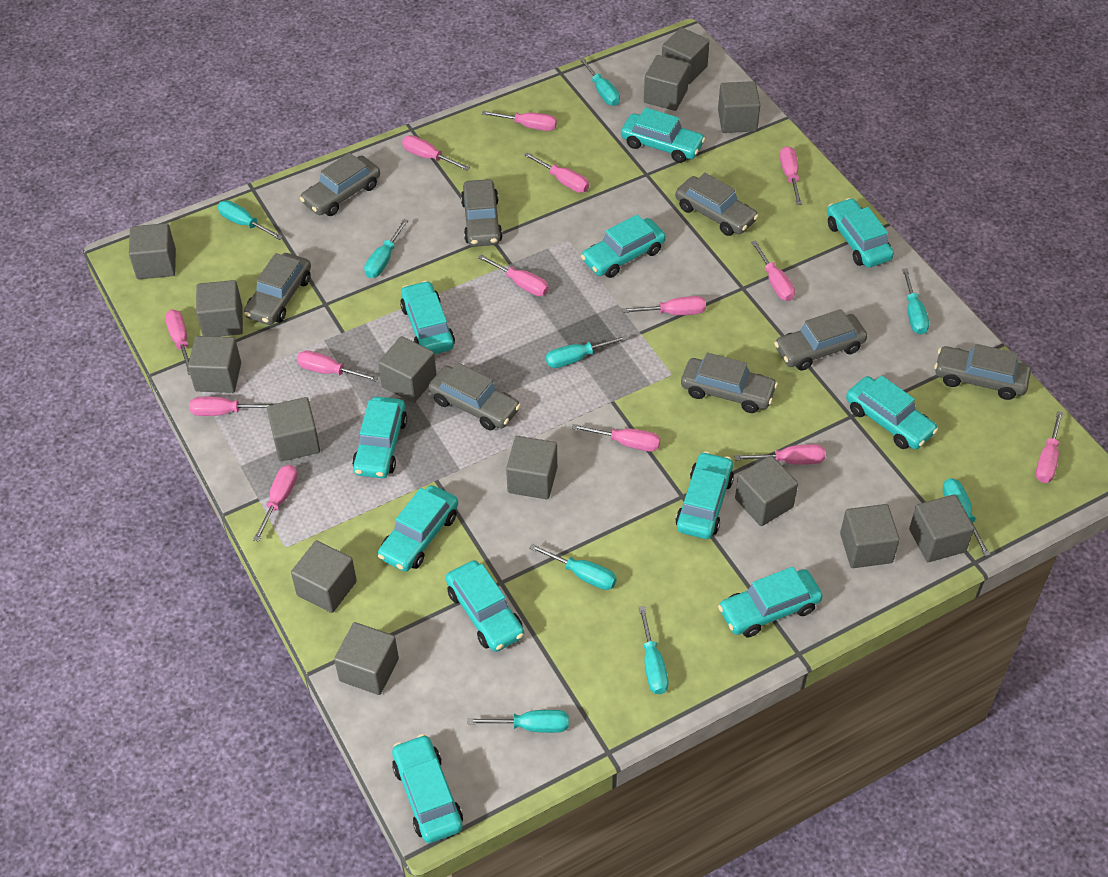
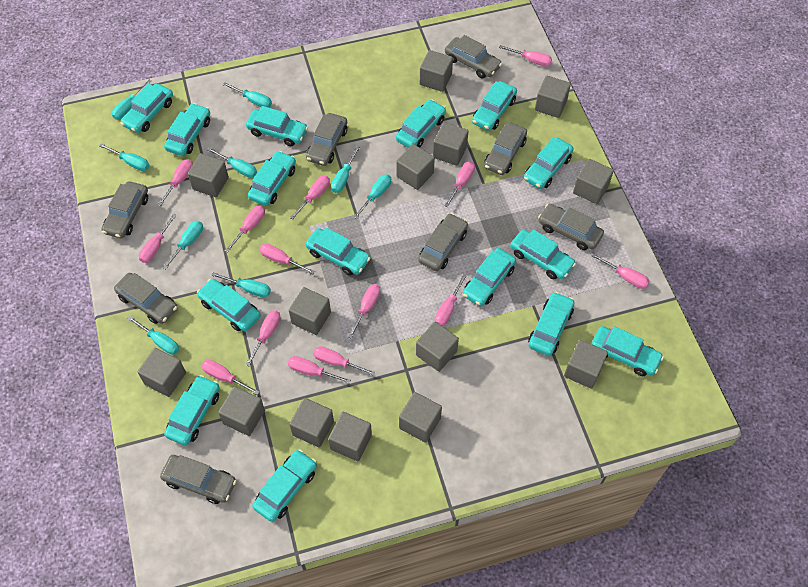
turquoise car: 11 -> 15

